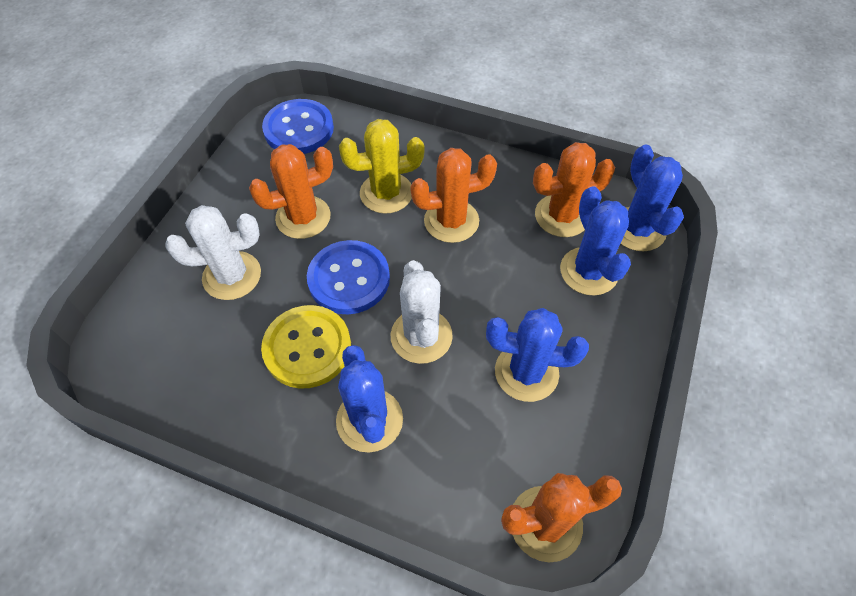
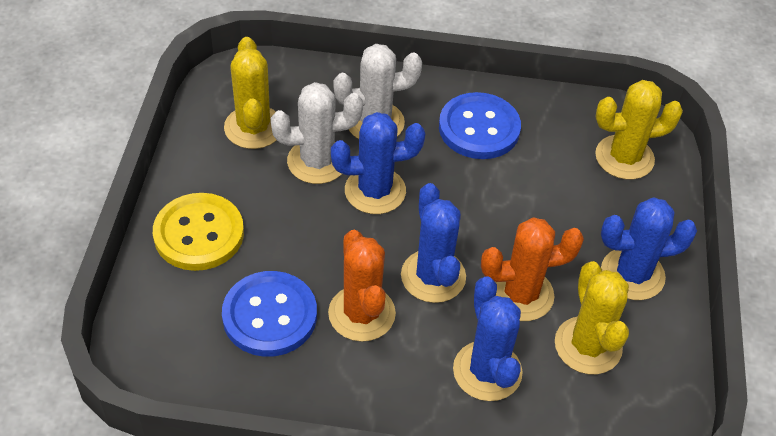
orange cactus: 4 -> 2
yellow cactus: 1 -> 3

